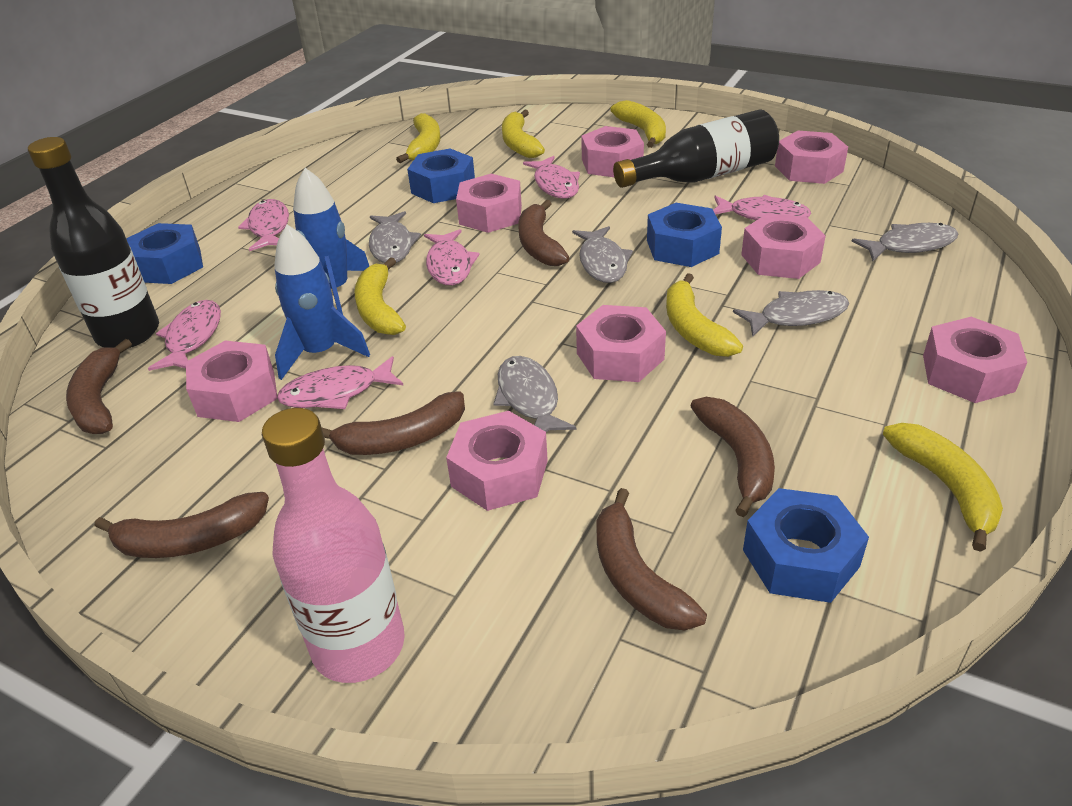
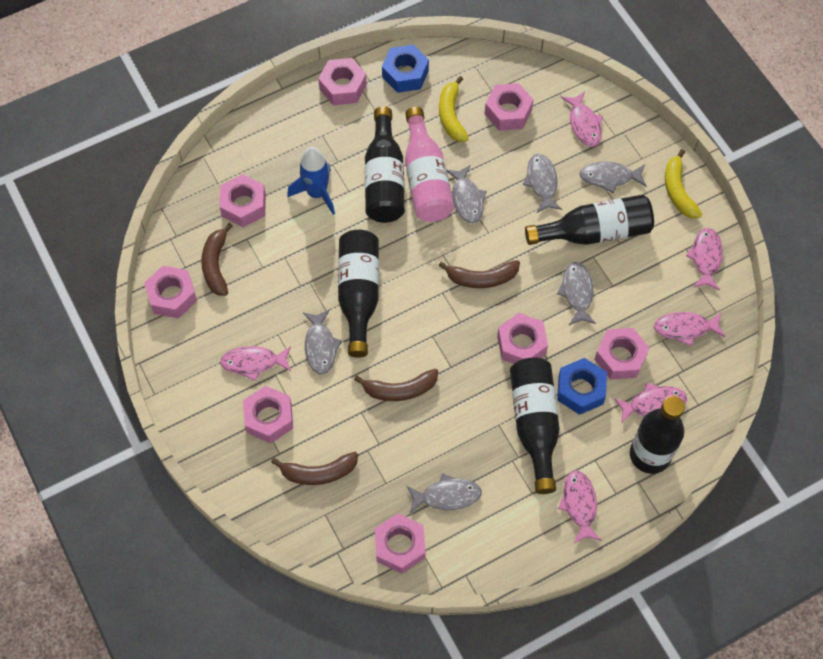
black bottle: 2 -> 5
blue nut: 4 -> 2
blue rocket: 2 -> 1
brown banana: 6 -> 4
grey fish: 5 -> 6
yellow banana: 6 -> 2

